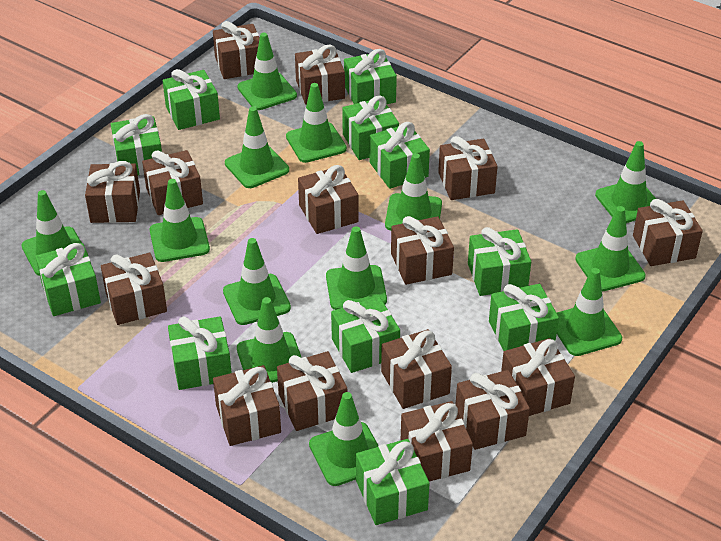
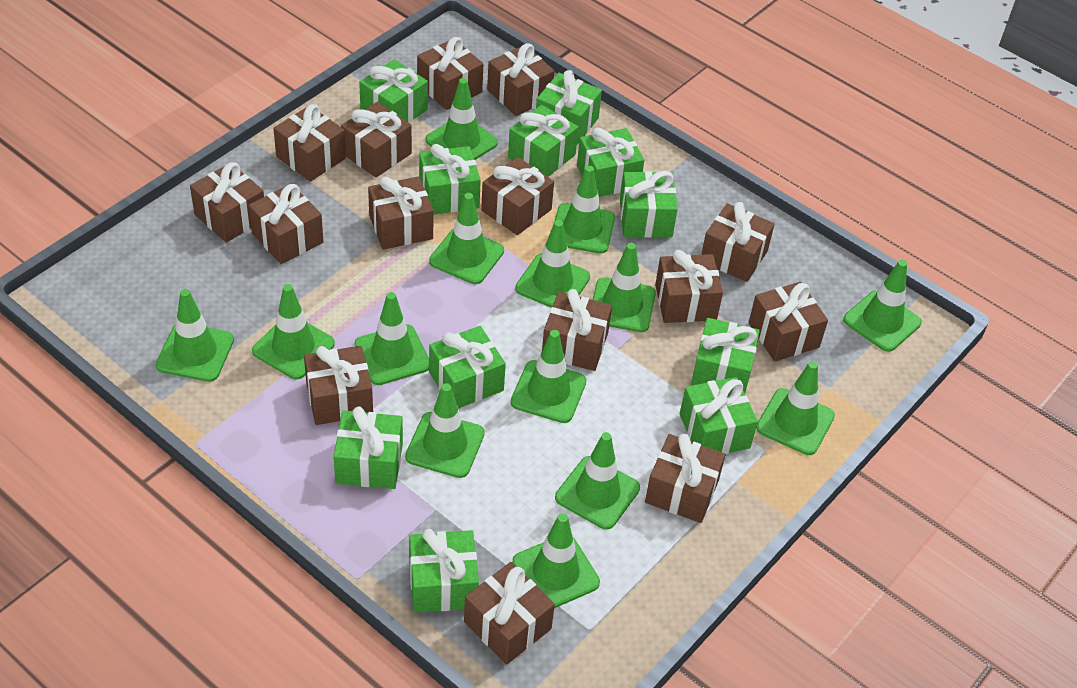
green traffic cone: 13 -> 14

